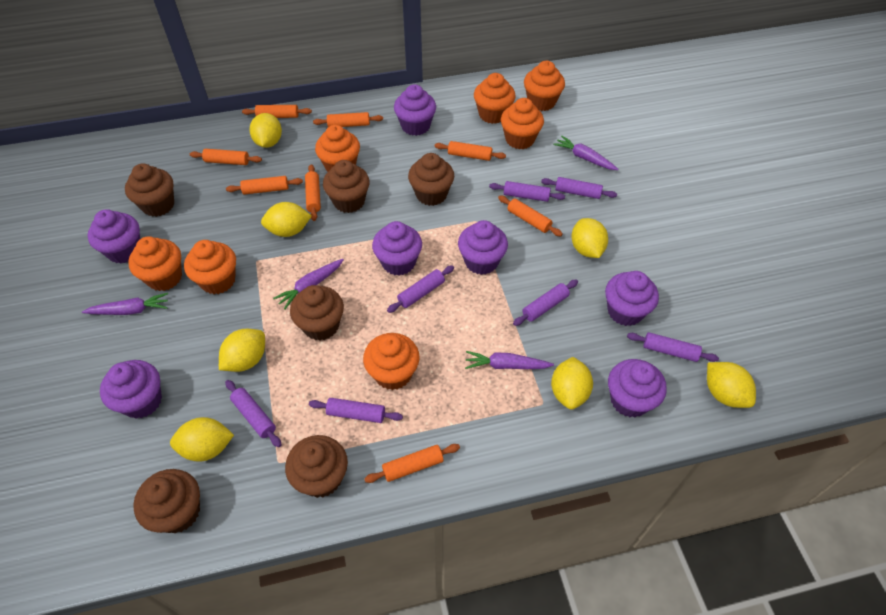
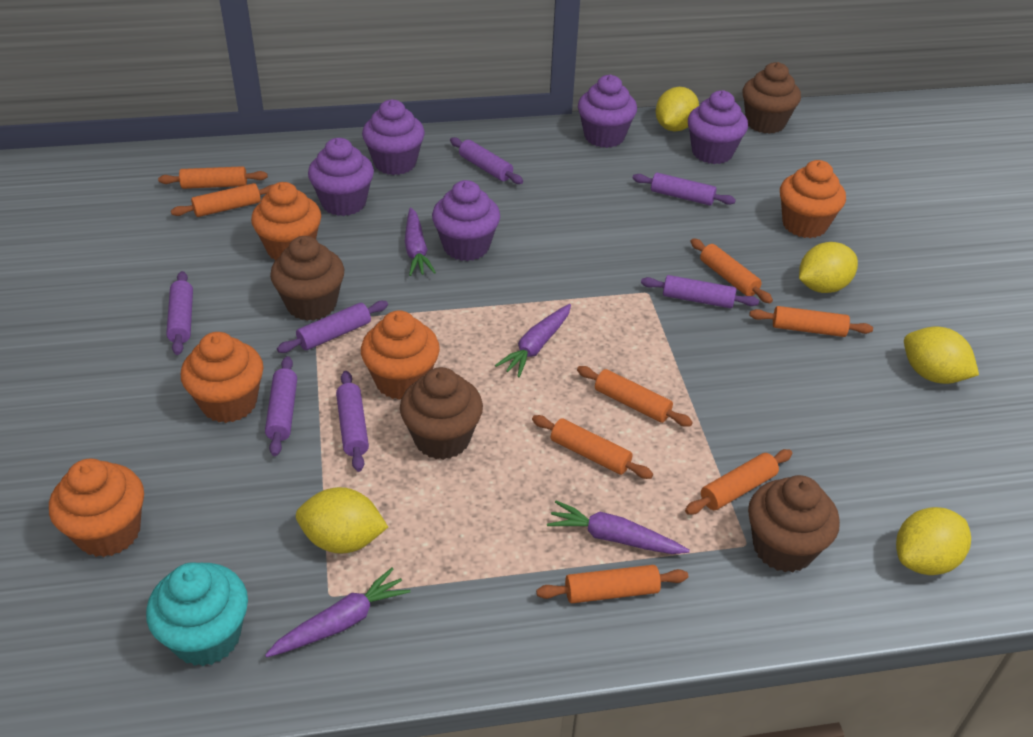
brown cupcake: 6 -> 4
orange cupcake: 7 -> 5
purple cupcake: 7 -> 5
turquoise cupcake: 0 -> 1
yellow lemon: 7 -> 5

